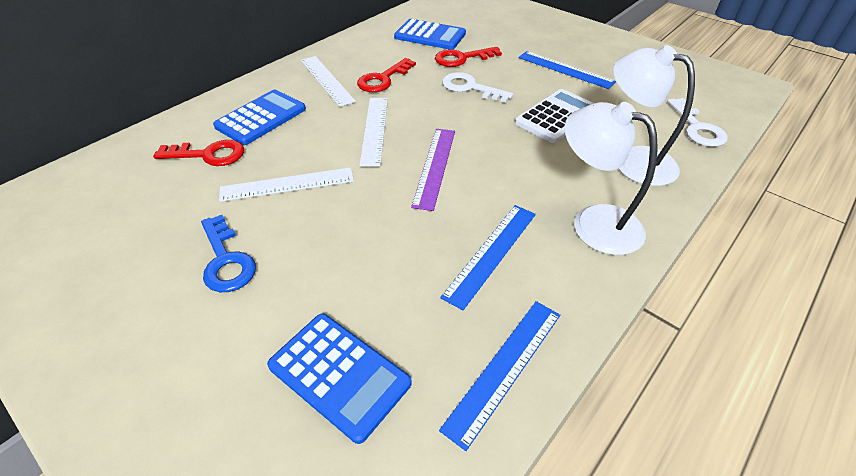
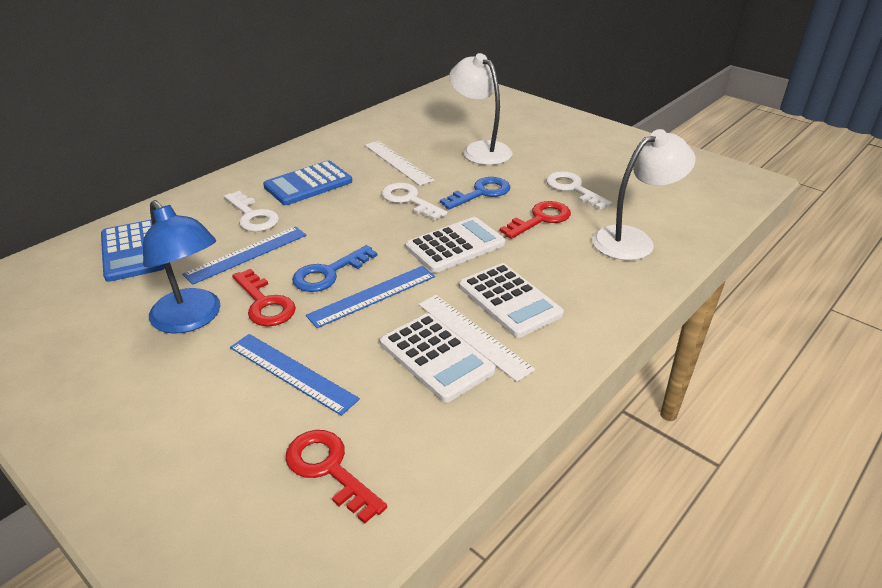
blue calculator: 3 -> 2
blue key: 1 -> 2
blue lamp: 0 -> 1
purple ruler: 1 -> 0
white calculator: 1 -> 3
white key: 2 -> 3
white ruler: 3 -> 2

